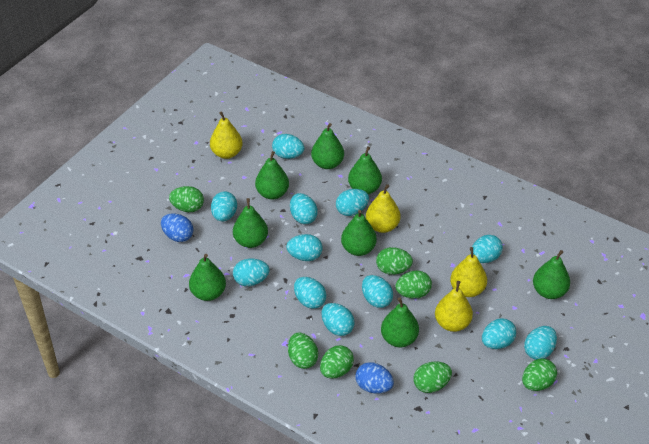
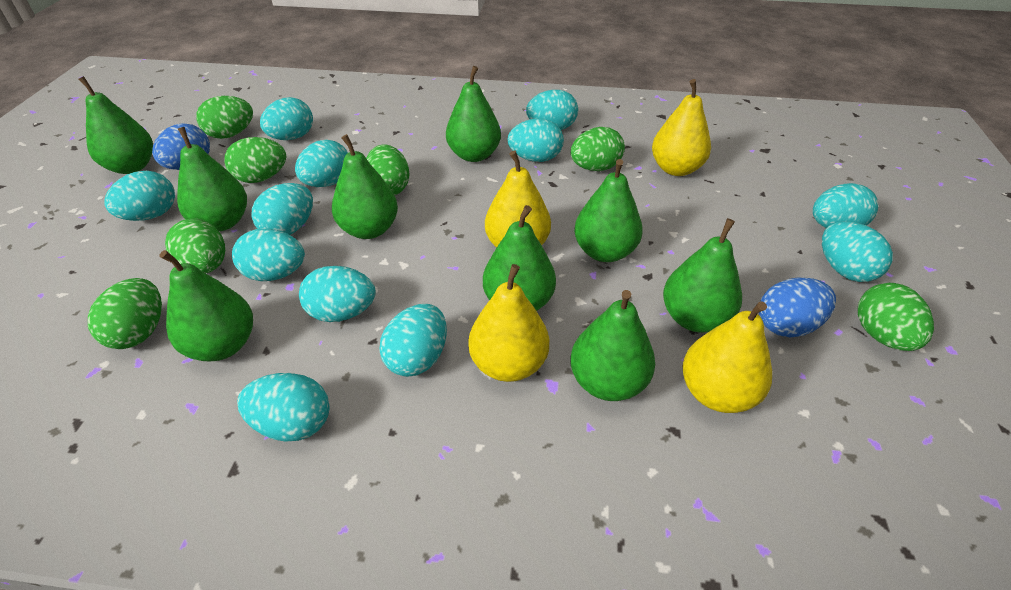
green pear: 8 -> 9

